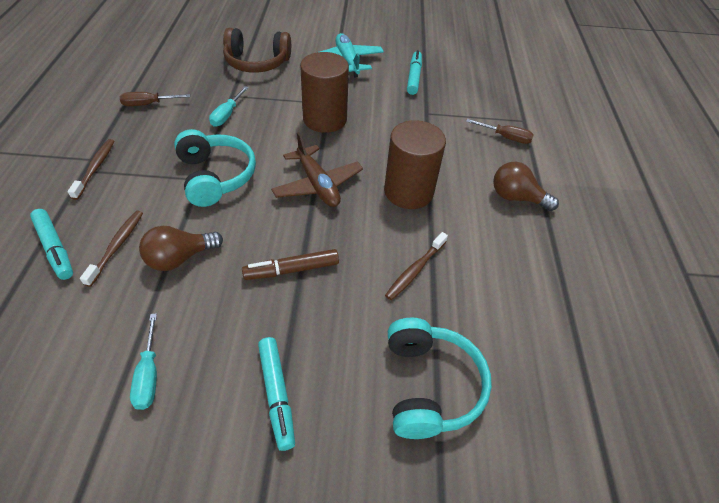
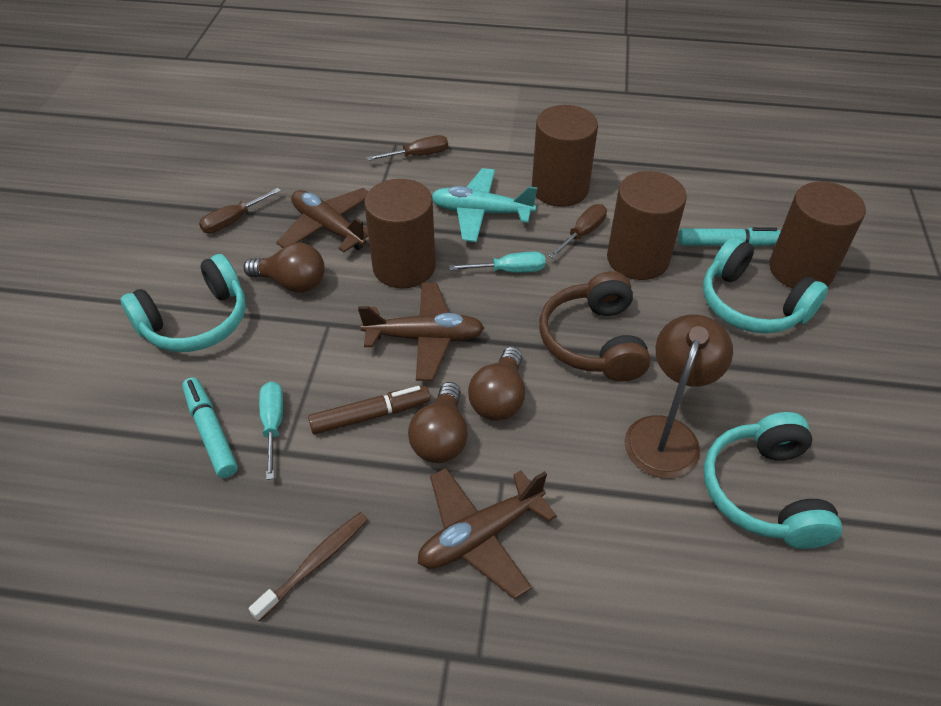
brown cylinder: 2 -> 4
brown lamp: 0 -> 1
brown light bulb: 2 -> 3
brown plane: 1 -> 3
brown screwdriver: 2 -> 3
brown toothbrush: 3 -> 1
turquoise headphones: 2 -> 3
turquoise marker: 3 -> 2

